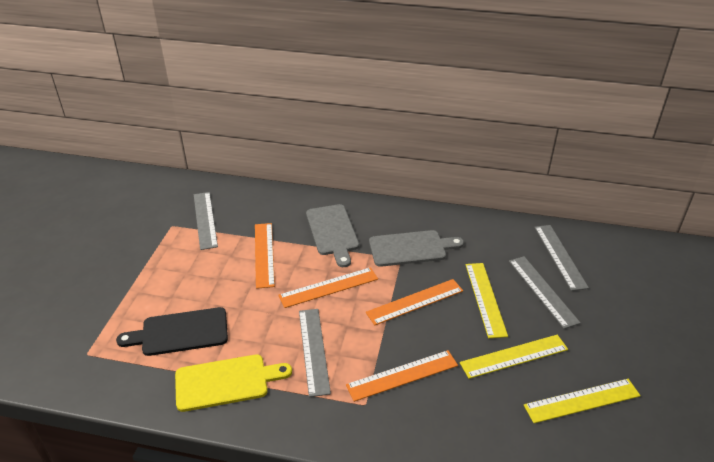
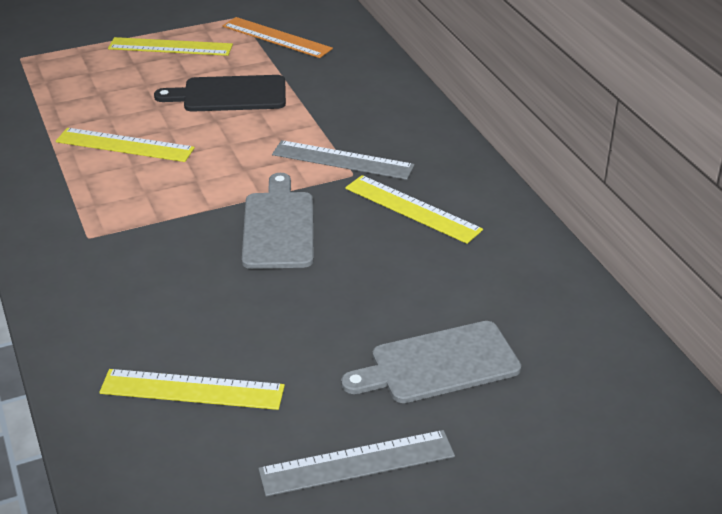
grey ruler: 4 -> 2
orange ruler: 4 -> 1
yellow cutting board: 1 -> 0
yellow ruler: 3 -> 4

